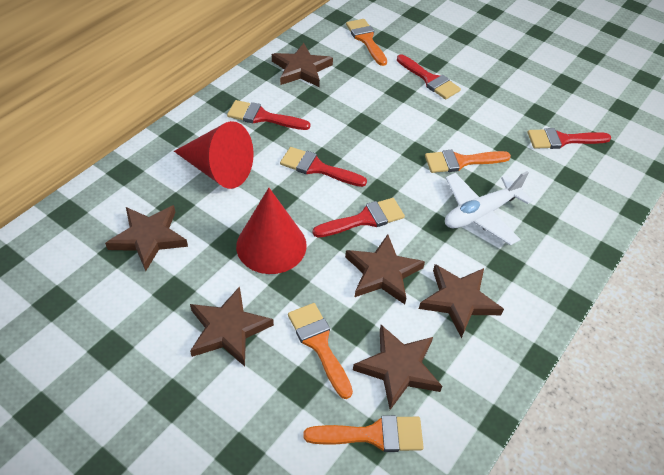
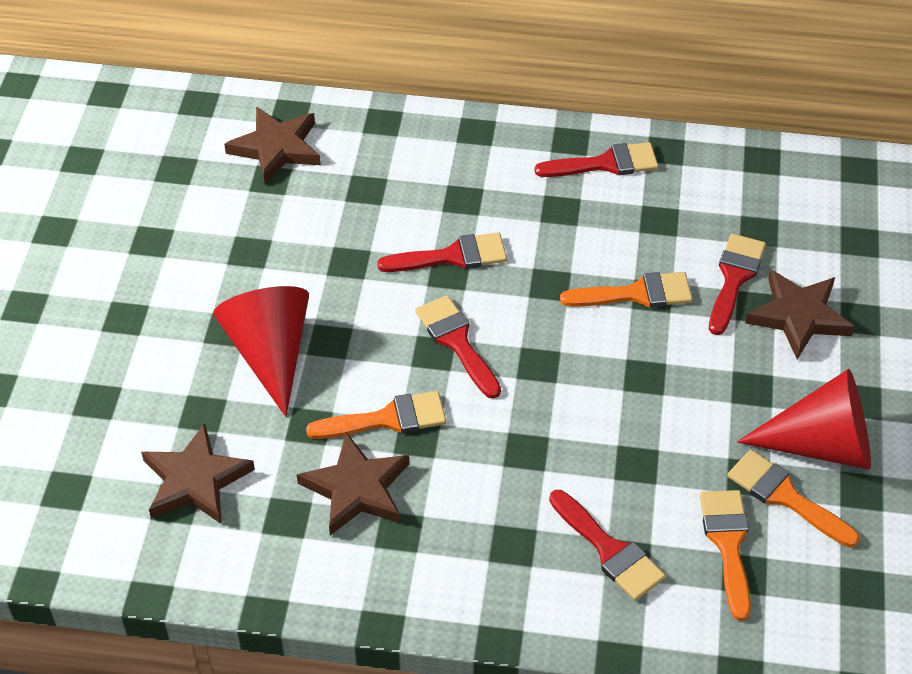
brown star: 6 -> 4
white plane: 1 -> 0

